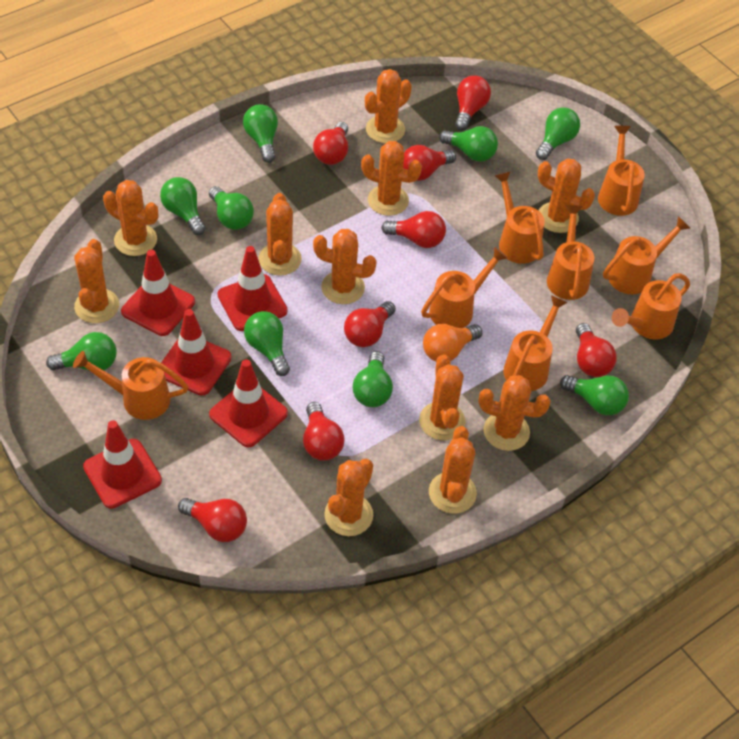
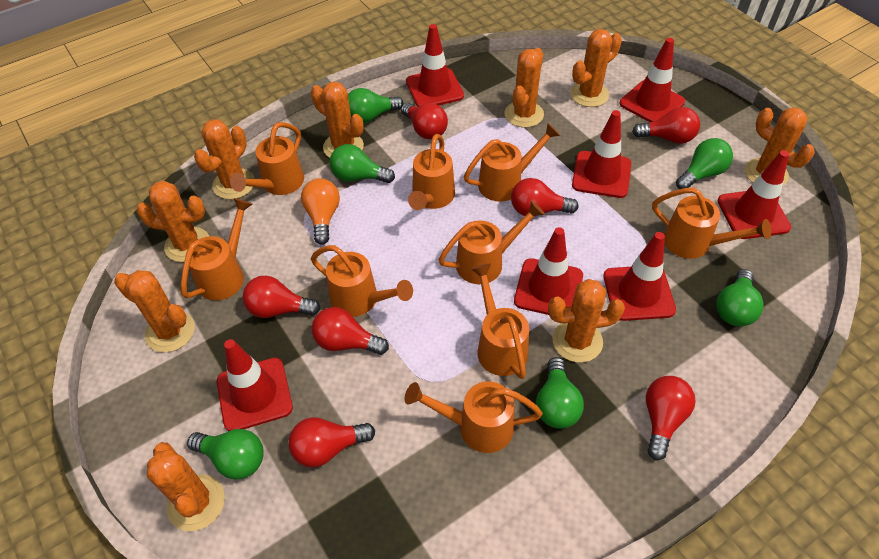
green light bulb: 9 -> 6
orange cactus: 11 -> 9
orange watering can: 8 -> 9
red light bulb: 8 -> 7
red traffic cone: 5 -> 7

